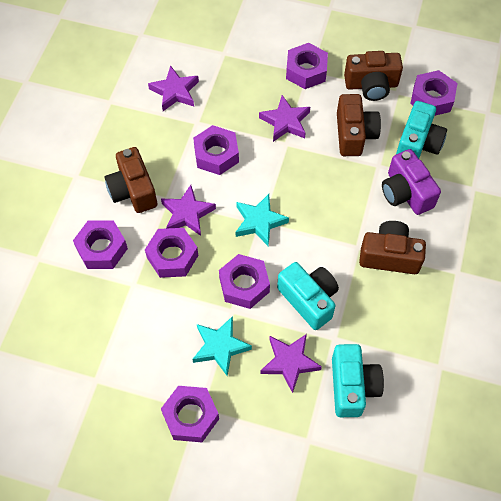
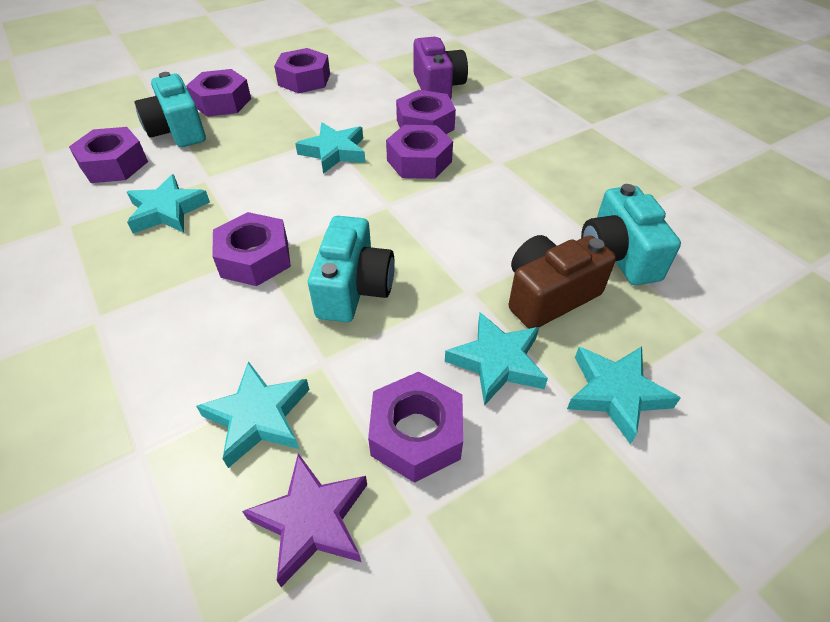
brown camera: 4 -> 1
purple star: 4 -> 1
turquoise star: 2 -> 5

